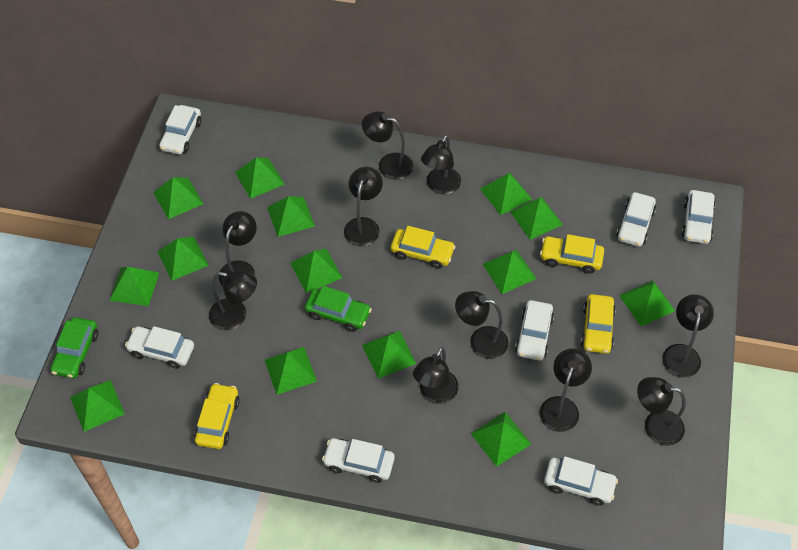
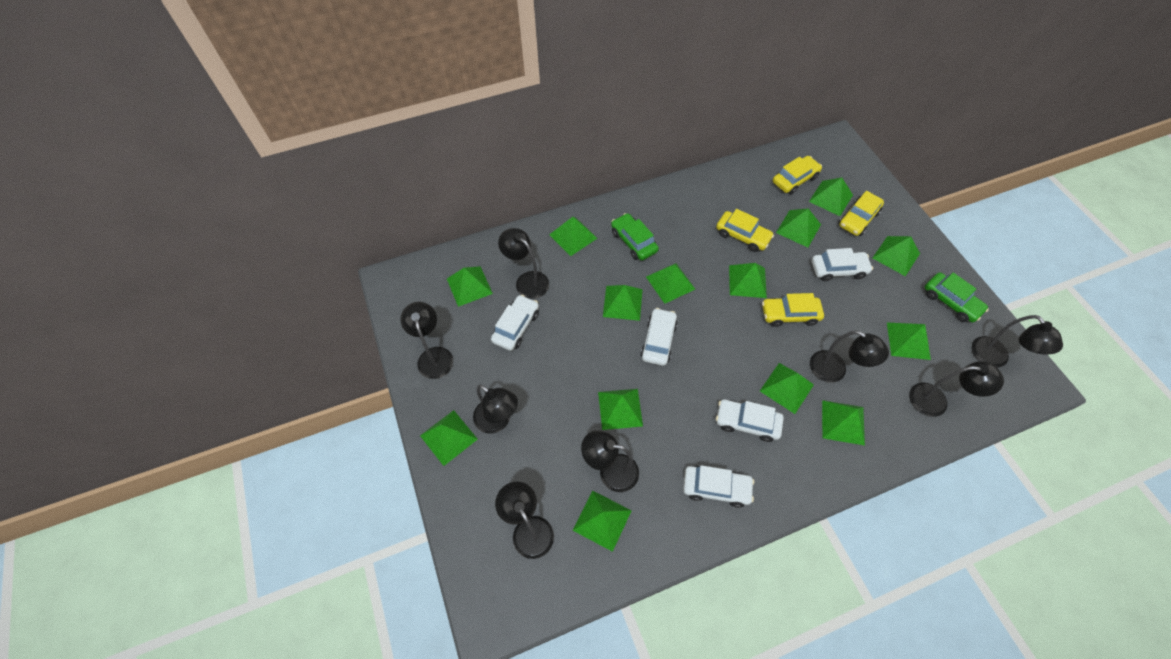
black lamp: 10 -> 8
white car: 7 -> 5

